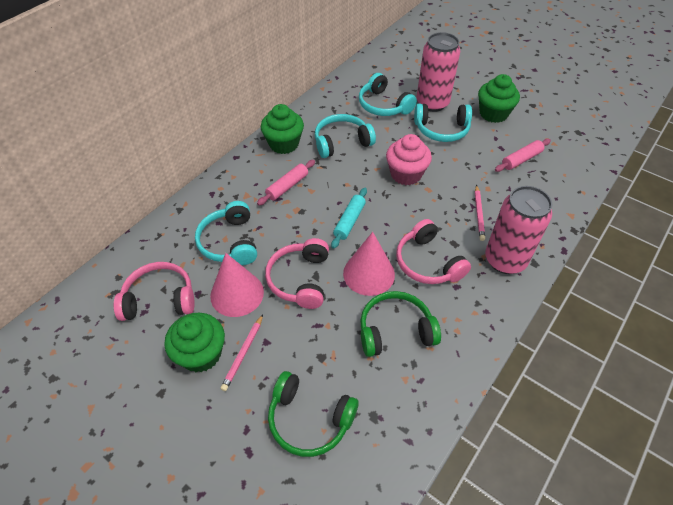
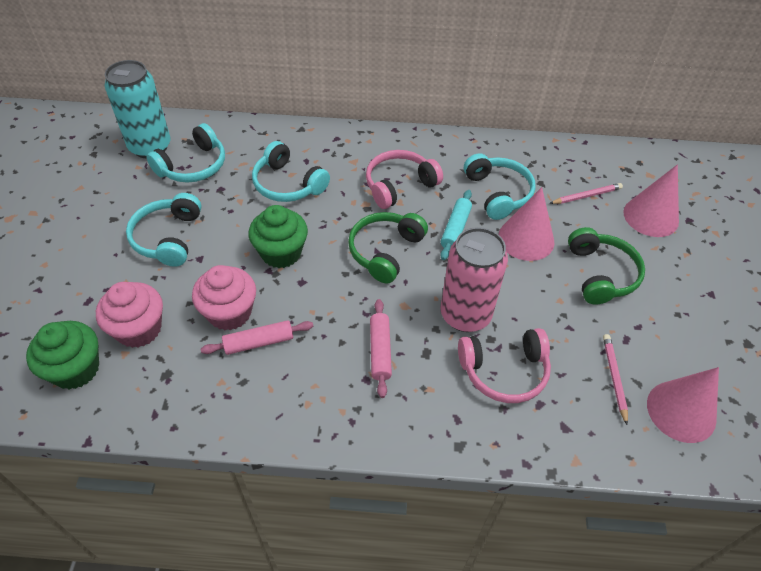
green cupcake: 3 -> 2
pink can: 2 -> 1
pink cone: 2 -> 3
pink cupcake: 1 -> 2
pink headphones: 3 -> 2
turquoise can: 0 -> 1

